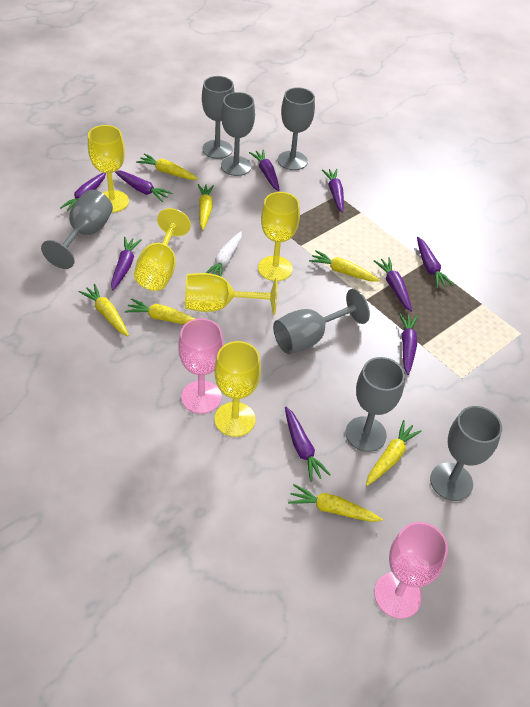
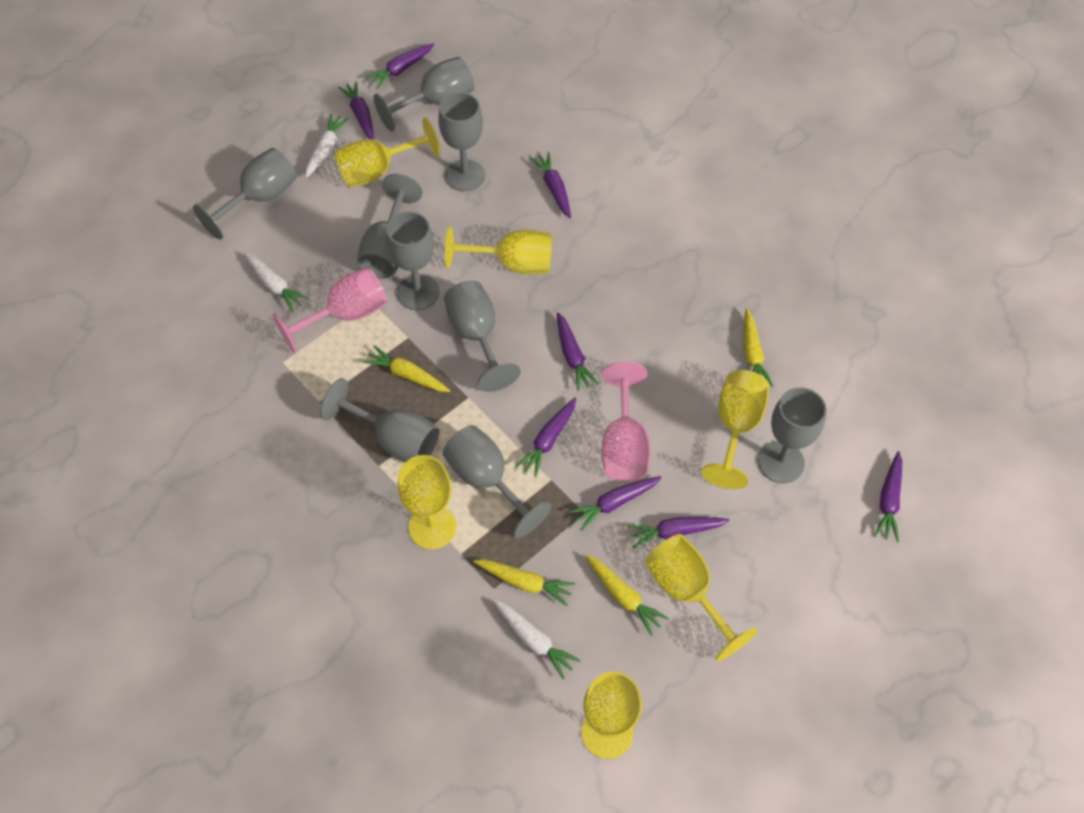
grey goblet: 7 -> 9
purple carrot: 9 -> 8
white carrot: 1 -> 3
yellow carrot: 7 -> 4
yellow goblet: 5 -> 6

